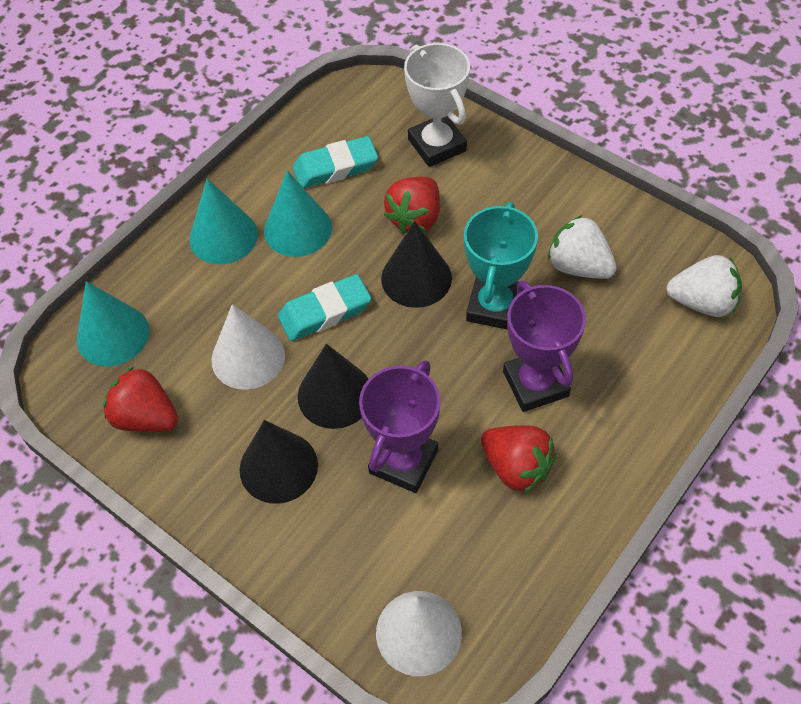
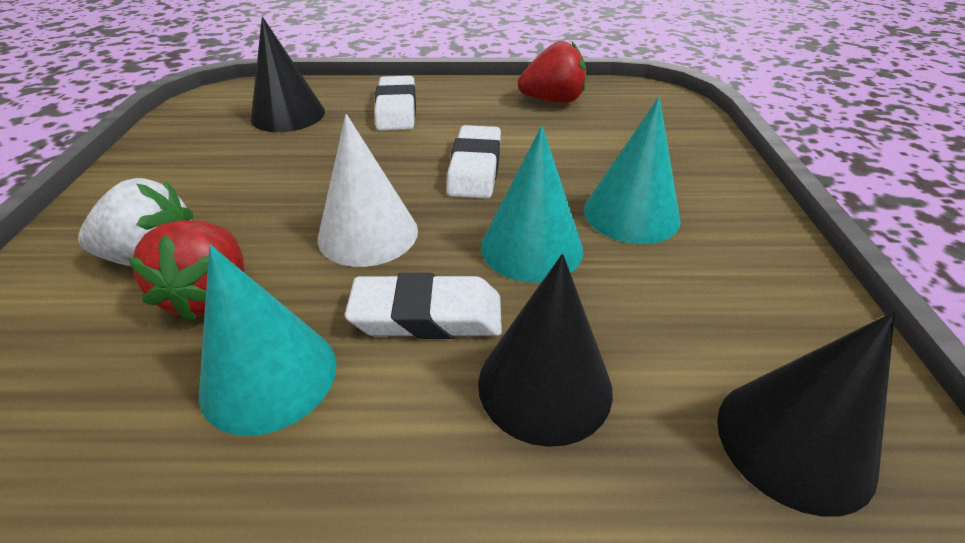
purple trophy: 2 -> 0
red strawberry: 3 -> 2
turquoise eraser: 2 -> 0
turquoise trophy: 1 -> 0
white cone: 2 -> 1
white eraser: 0 -> 3
white strawberry: 2 -> 1
white trophy: 1 -> 0

